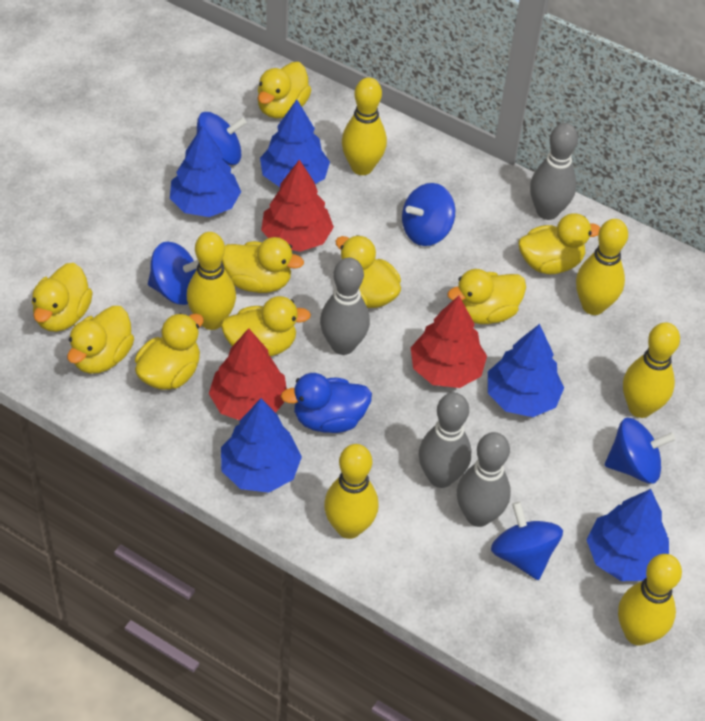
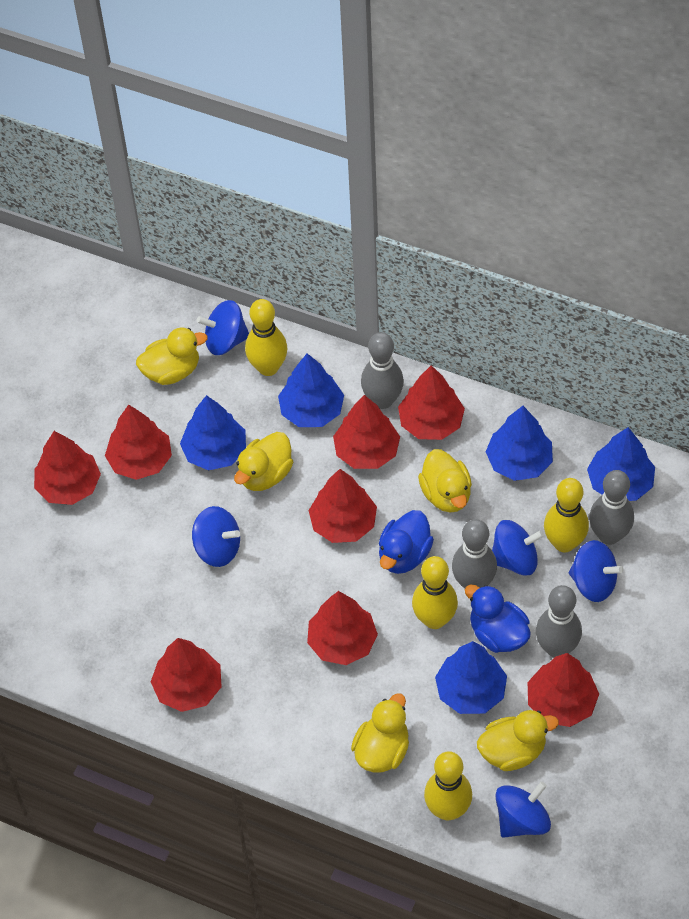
blue duck: 1 -> 2
red tree: 3 -> 8
yellow bowling pin: 6 -> 4
yellow duck: 9 -> 5

